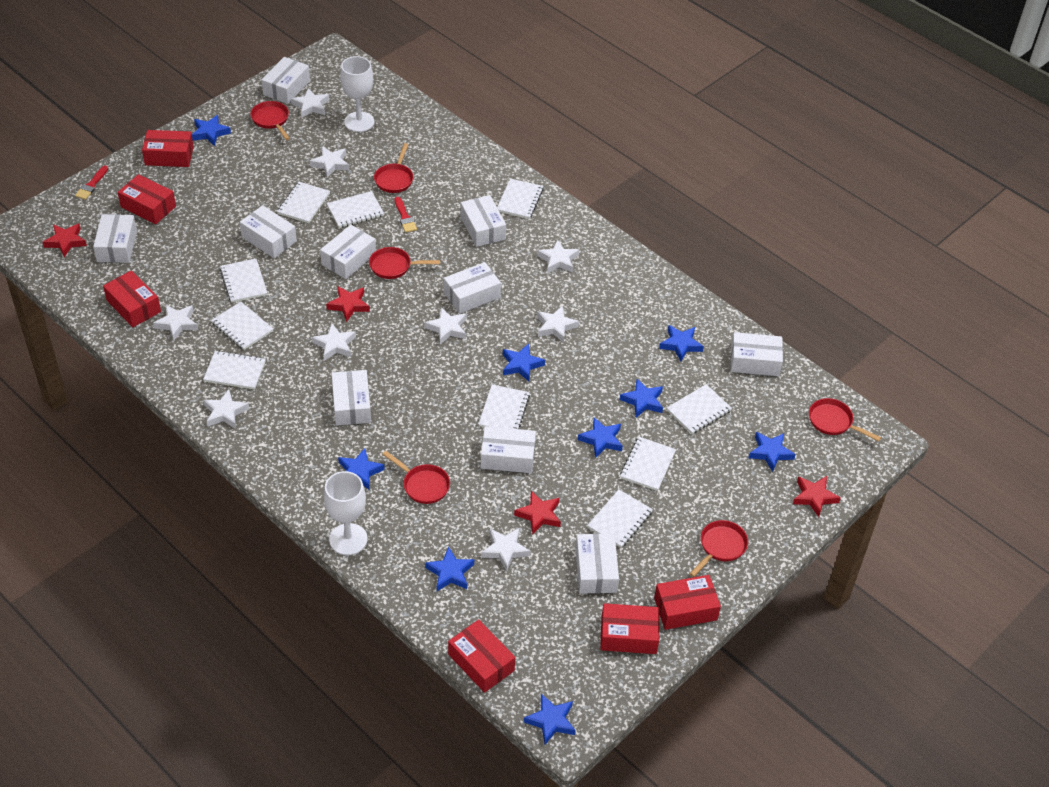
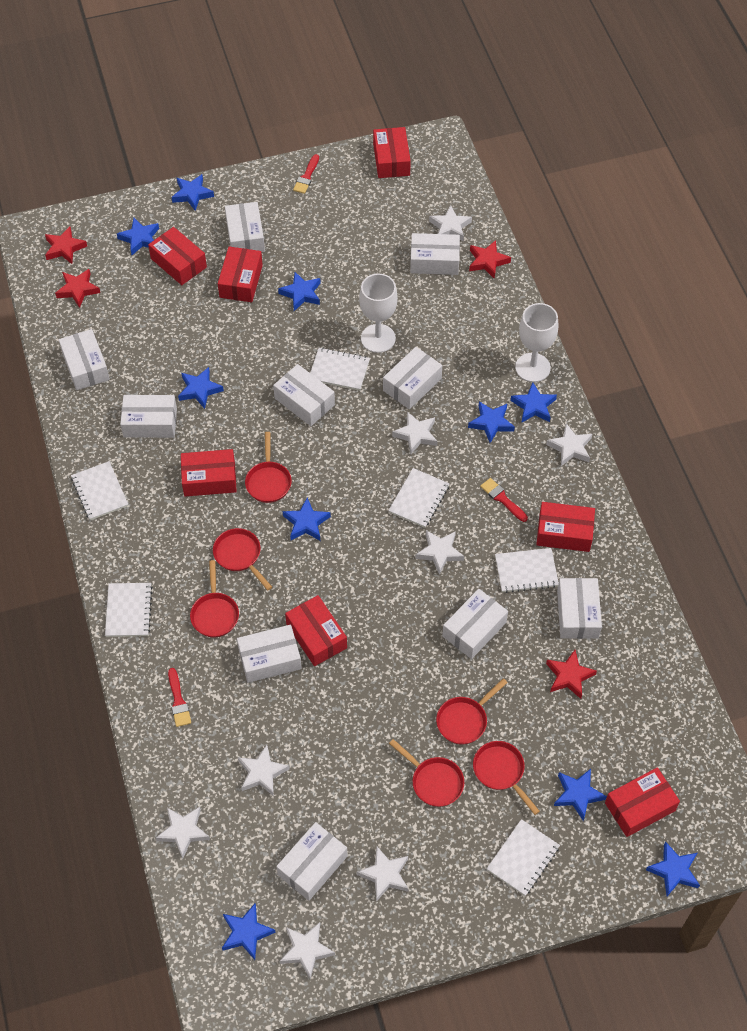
blue star: 9 -> 10
red box: 6 -> 7
red brush: 2 -> 3
white notebook: 10 -> 6
white star: 9 -> 8

